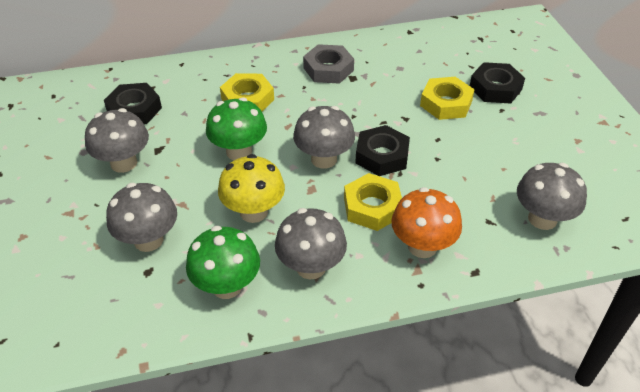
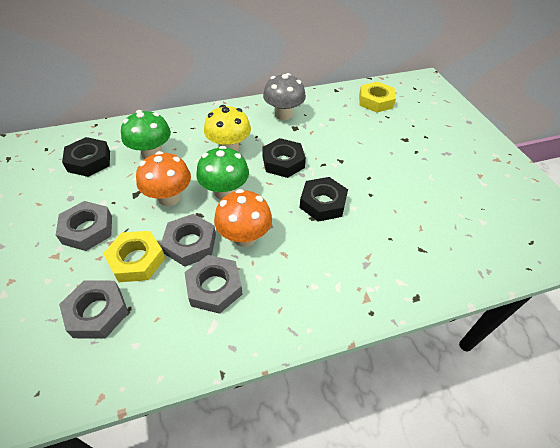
grey mushroom: 5 -> 1
grey nut: 1 -> 4
orange mushroom: 1 -> 2
yellow nut: 3 -> 2

